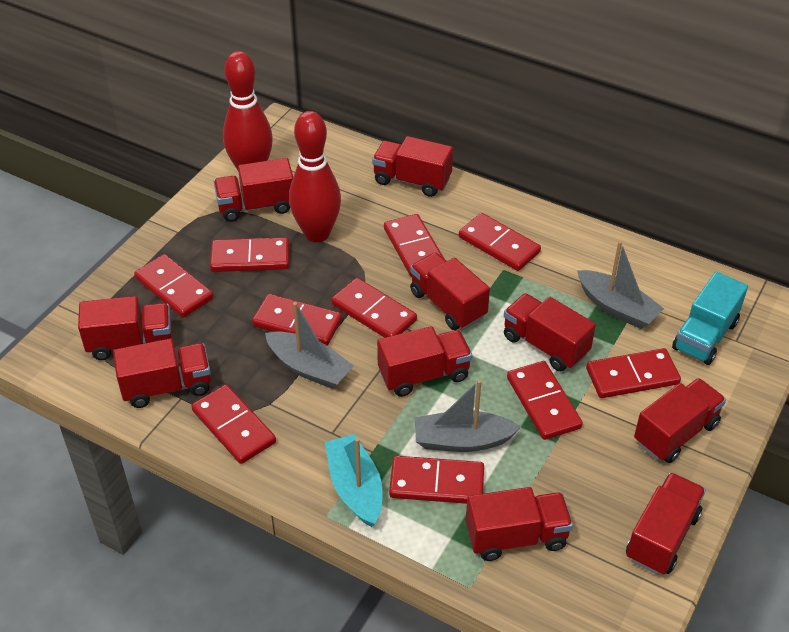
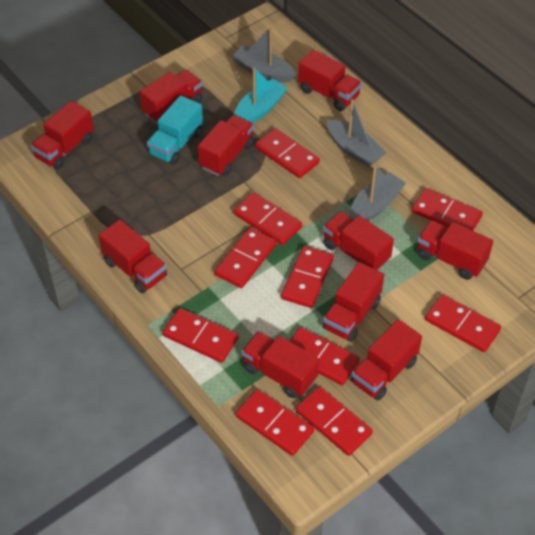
red bowling pin: 2 -> 0

